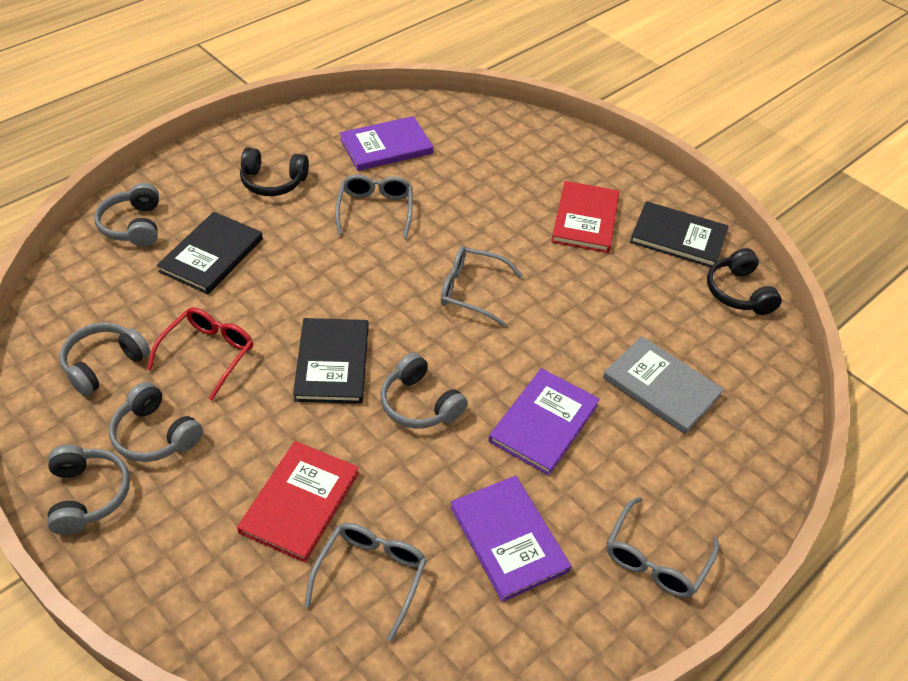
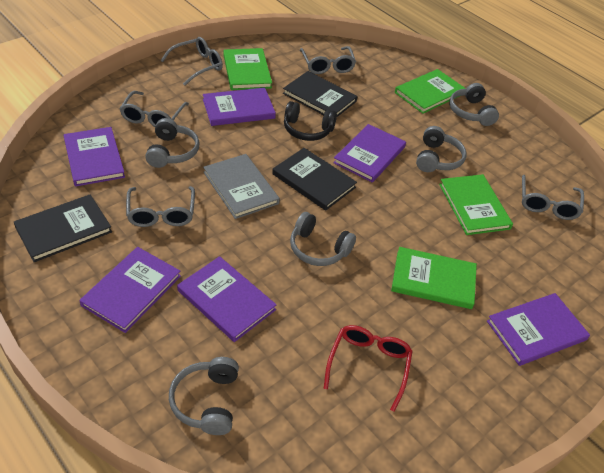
black headphones: 2 -> 1
green book: 0 -> 4
grey glasses: 4 -> 5
purple book: 3 -> 6
red book: 2 -> 0

